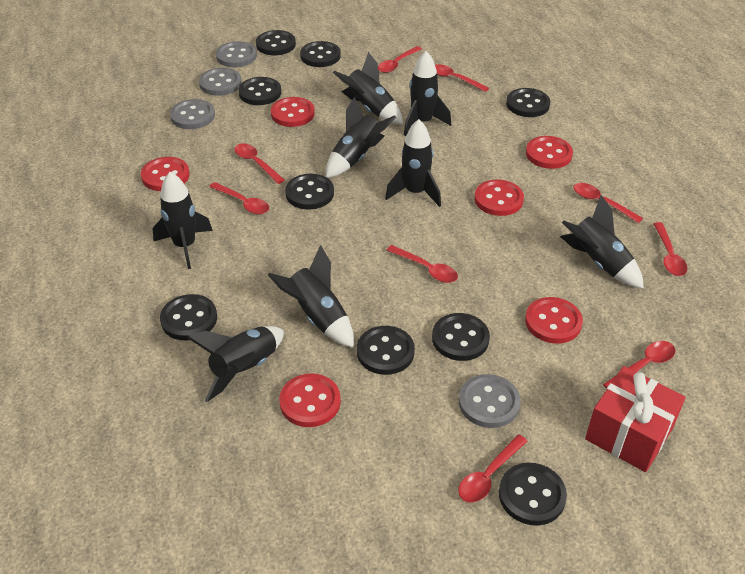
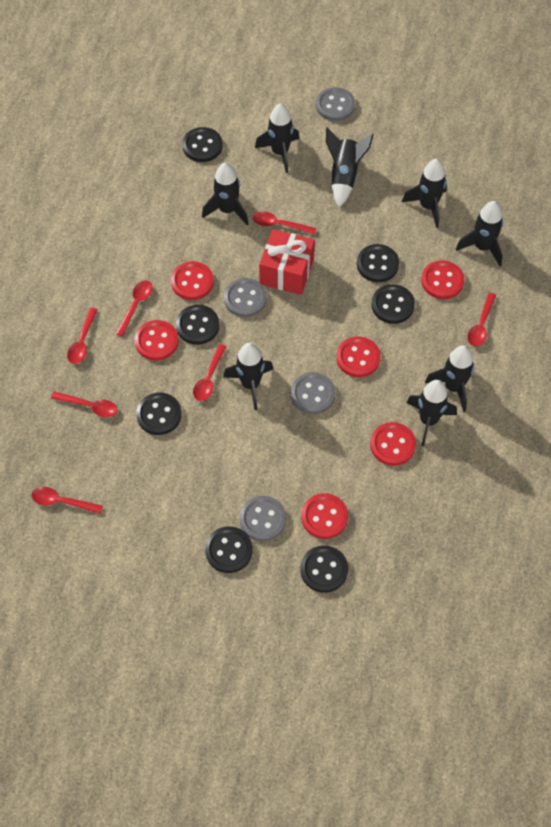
black button: 9 -> 7
red spoon: 9 -> 7

